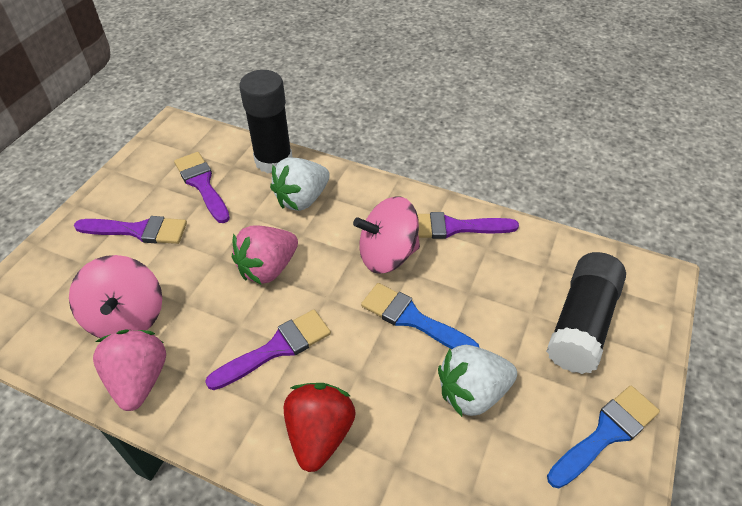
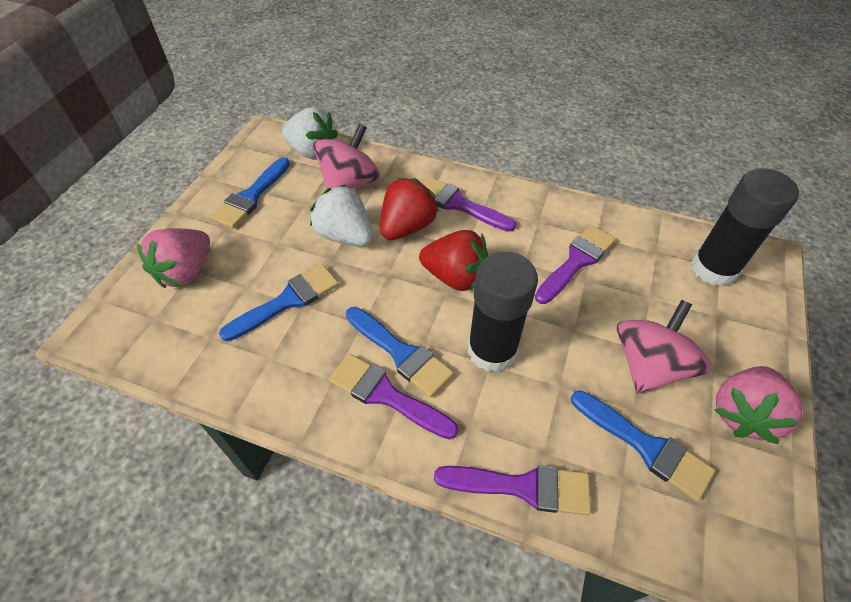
blue brush: 2 -> 4
red strawberry: 1 -> 2

